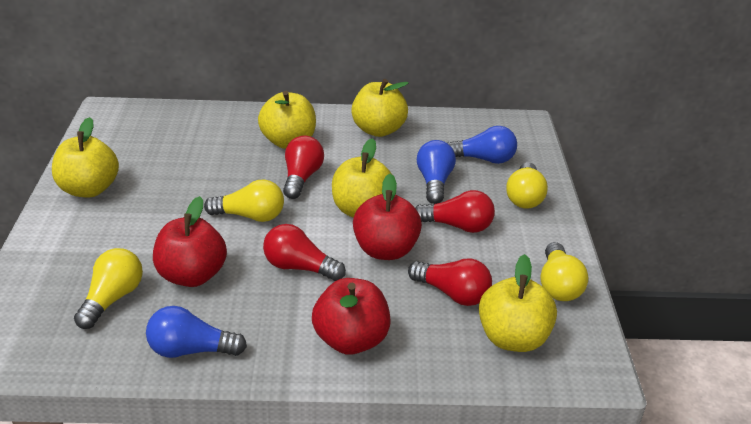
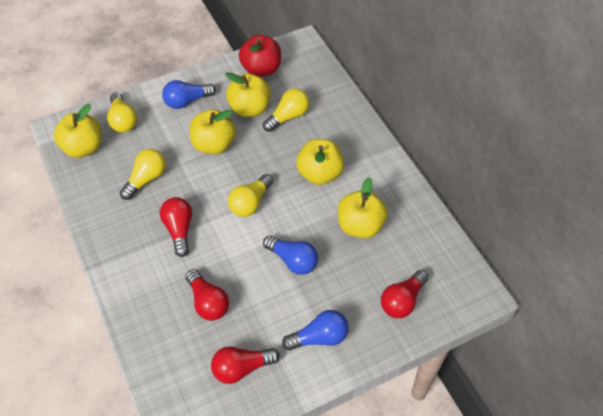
red apple: 3 -> 1

